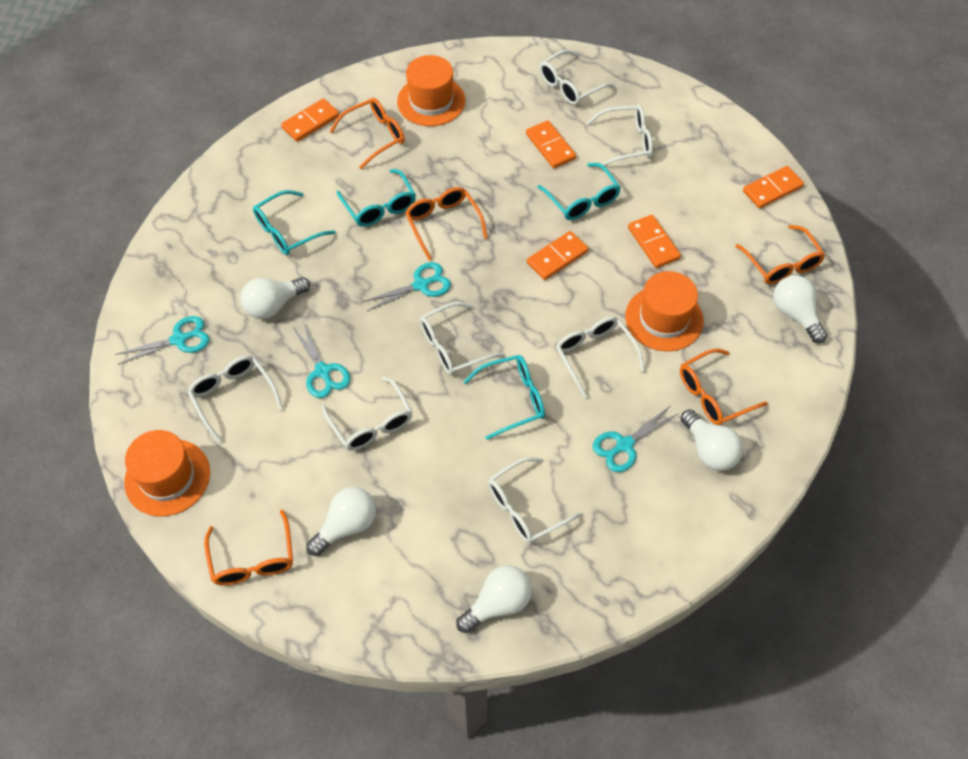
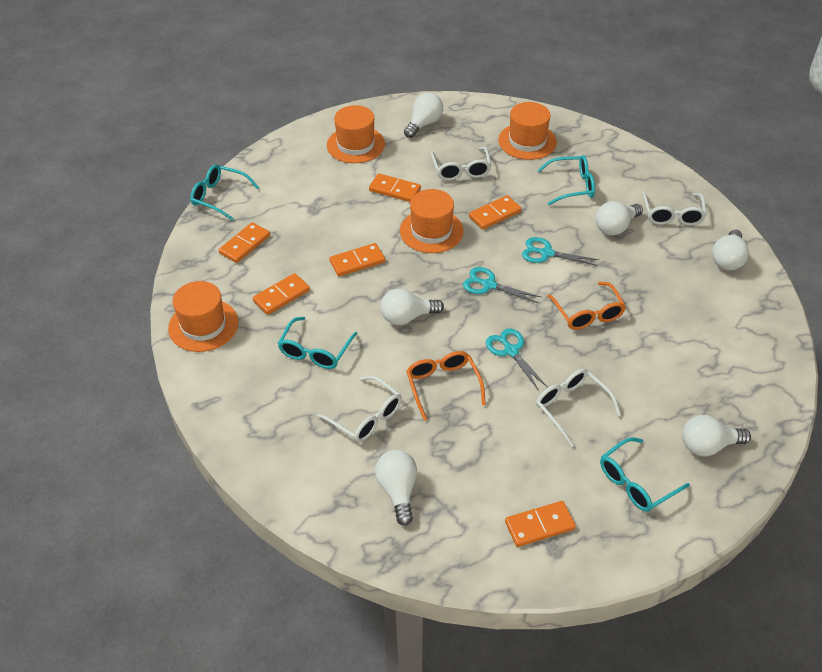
orange domino: 5 -> 6
orange glasses: 5 -> 2
orange hat: 3 -> 4
turquoise scissors: 4 -> 3
white glasses: 7 -> 4
white light bulb: 5 -> 6

